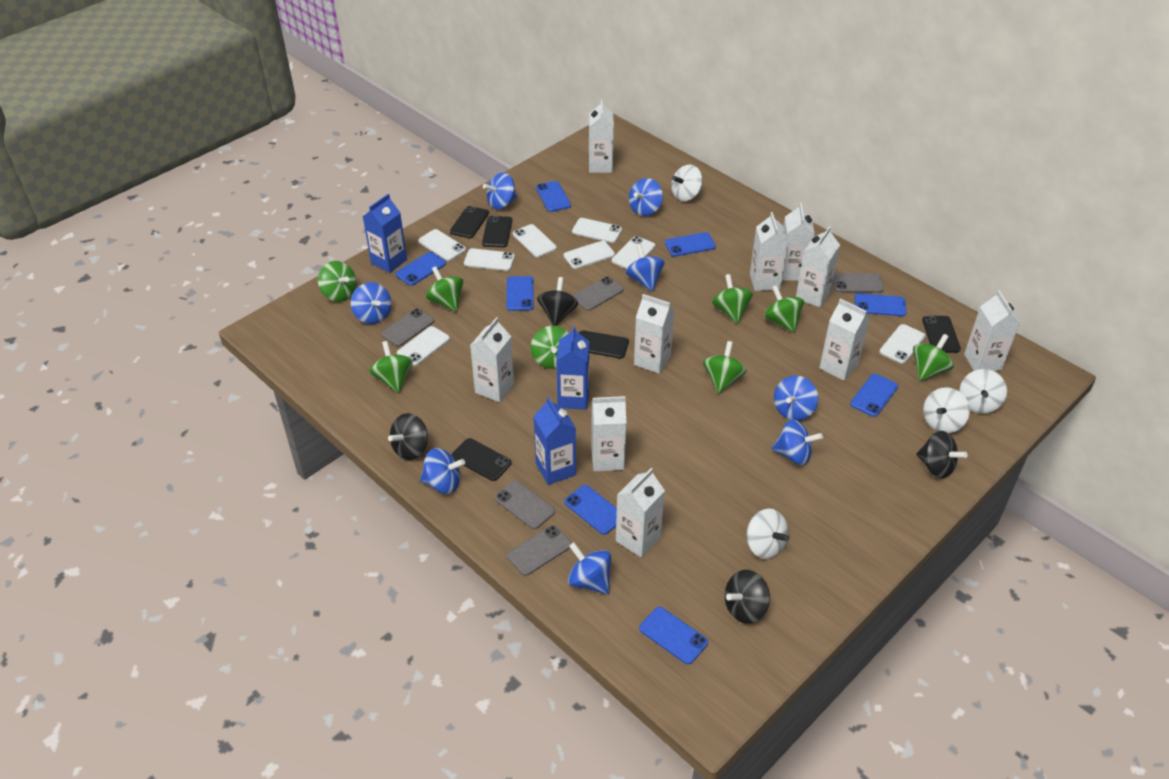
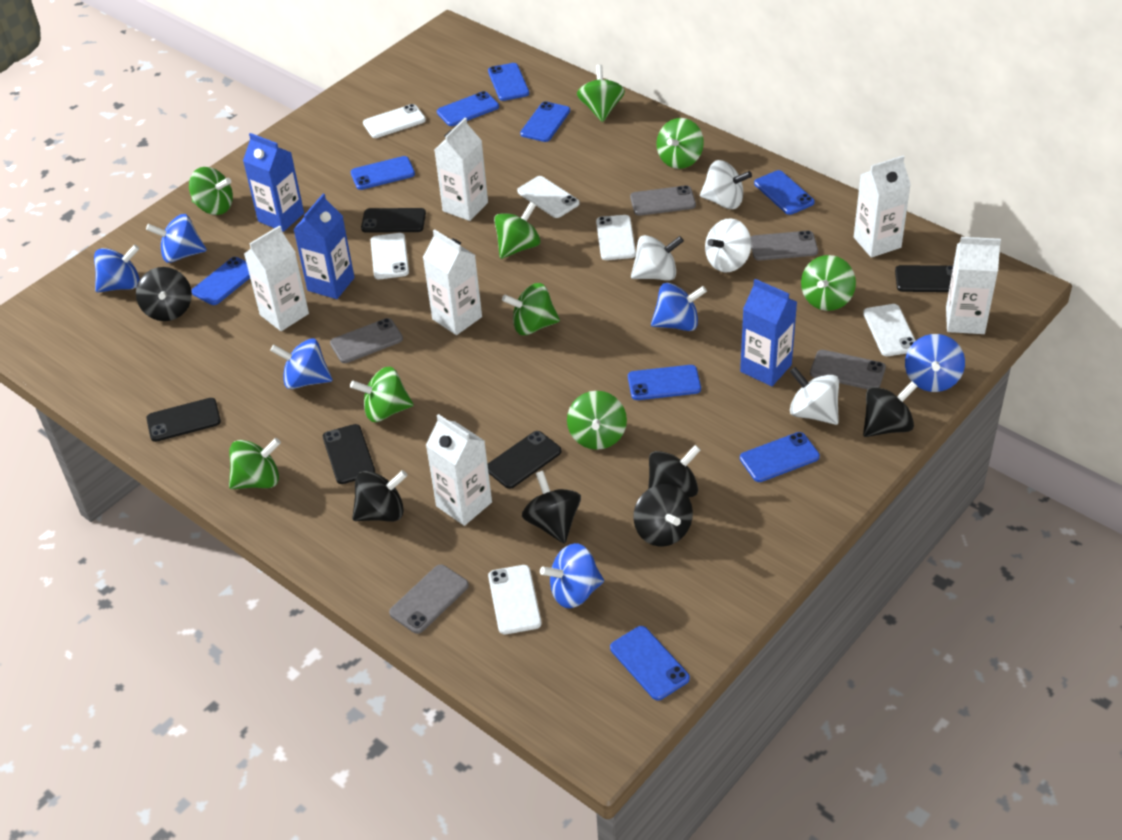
black spinning top: 4 -> 6
blue phone: 8 -> 9
blue spinning top: 8 -> 6
green spinning top: 8 -> 9
white carton: 10 -> 6
white phone: 8 -> 6

